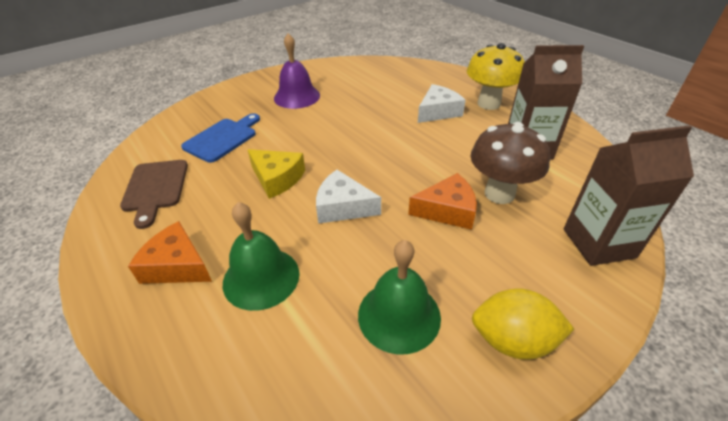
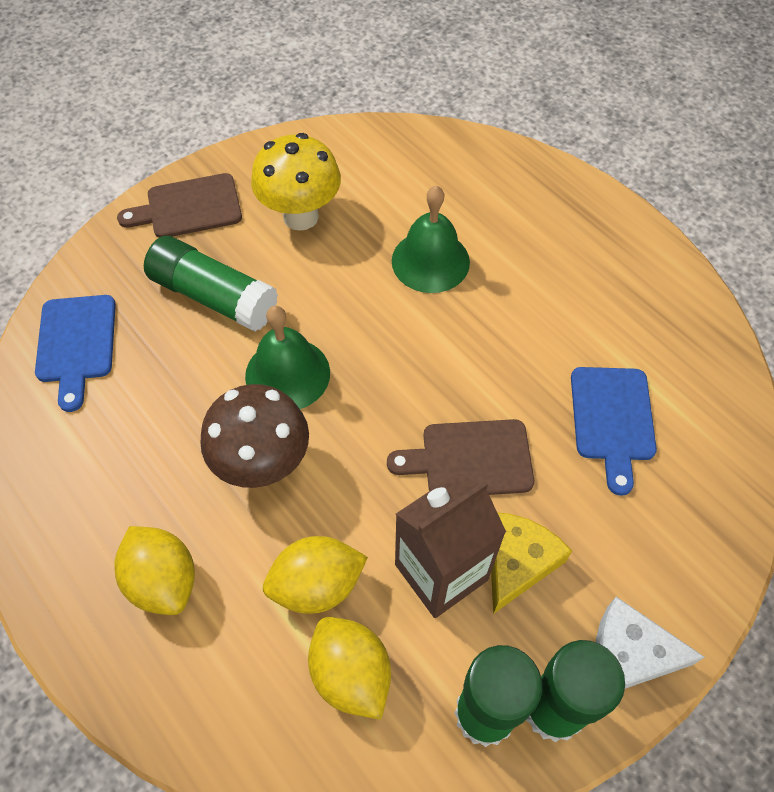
blue cutting board: 1 -> 2
brown carton: 2 -> 1
brown cutting board: 1 -> 2
green glue stick: 0 -> 3
orange cheese: 2 -> 0
purple bell: 1 -> 0
white cheese: 2 -> 1
yellow lemon: 1 -> 3

